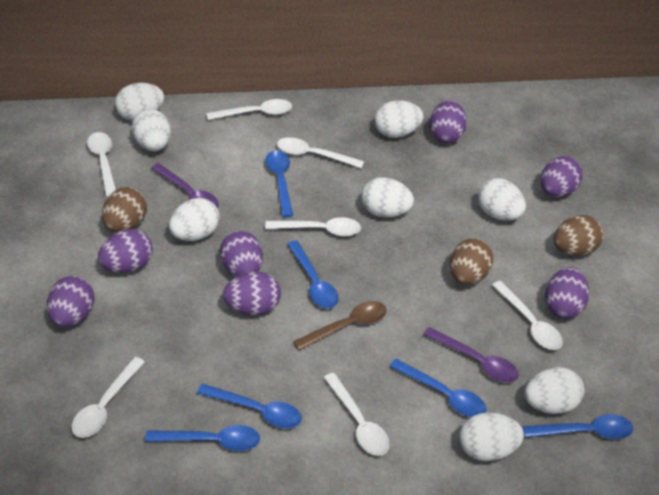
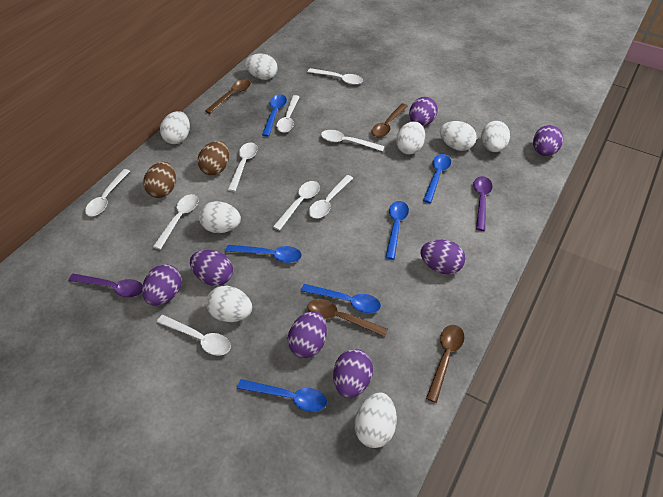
brown egg: 3 -> 2
brown spoon: 1 -> 4
white spoon: 7 -> 9

